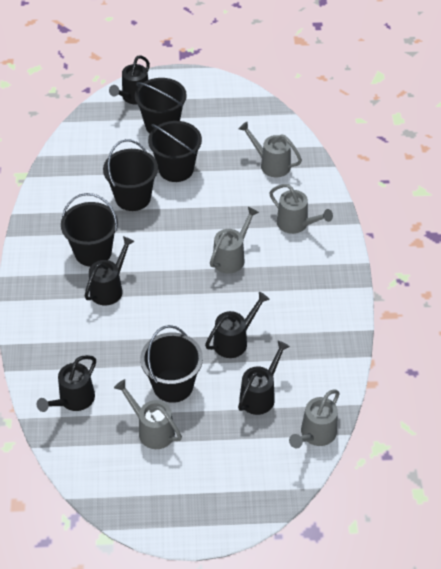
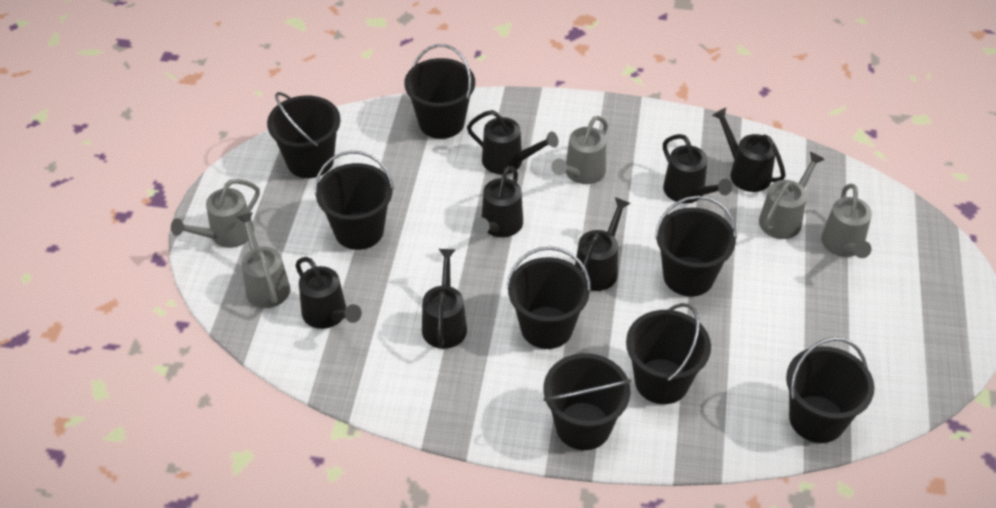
black bucket: 5 -> 8
black watering can: 5 -> 7

